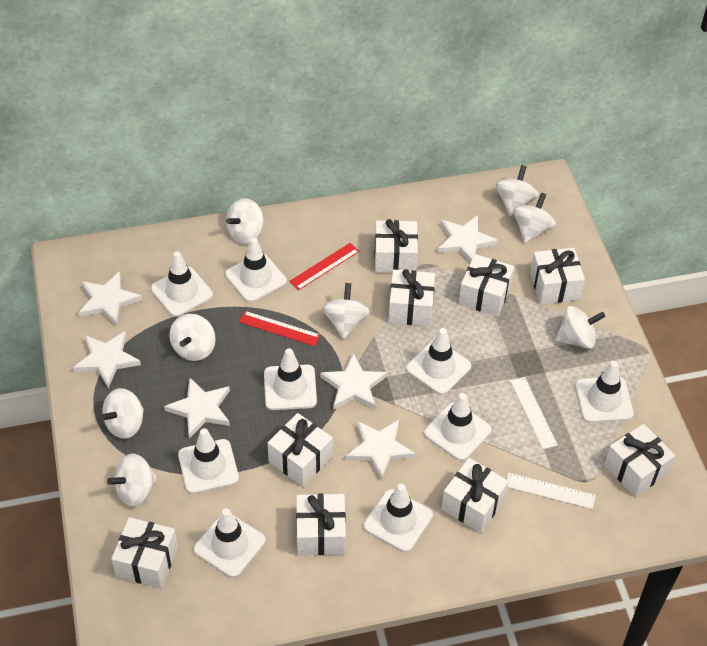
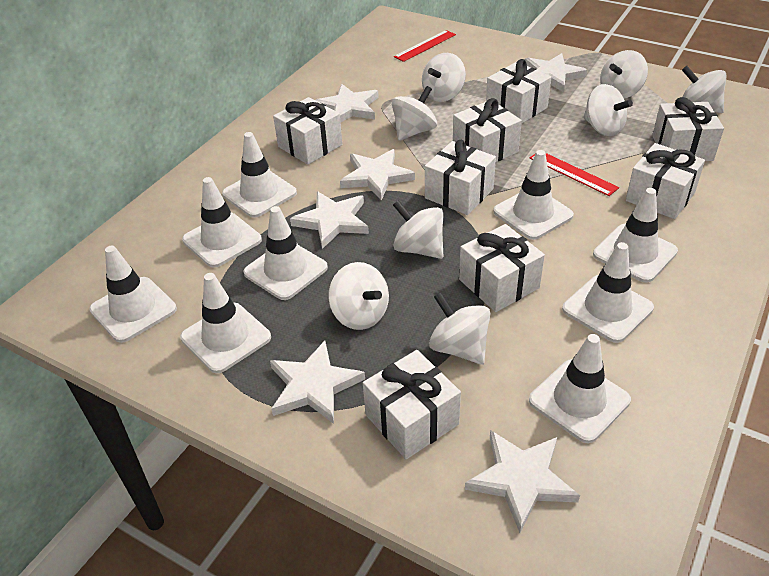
white gift: 9 -> 8
white ruler: 2 -> 0

